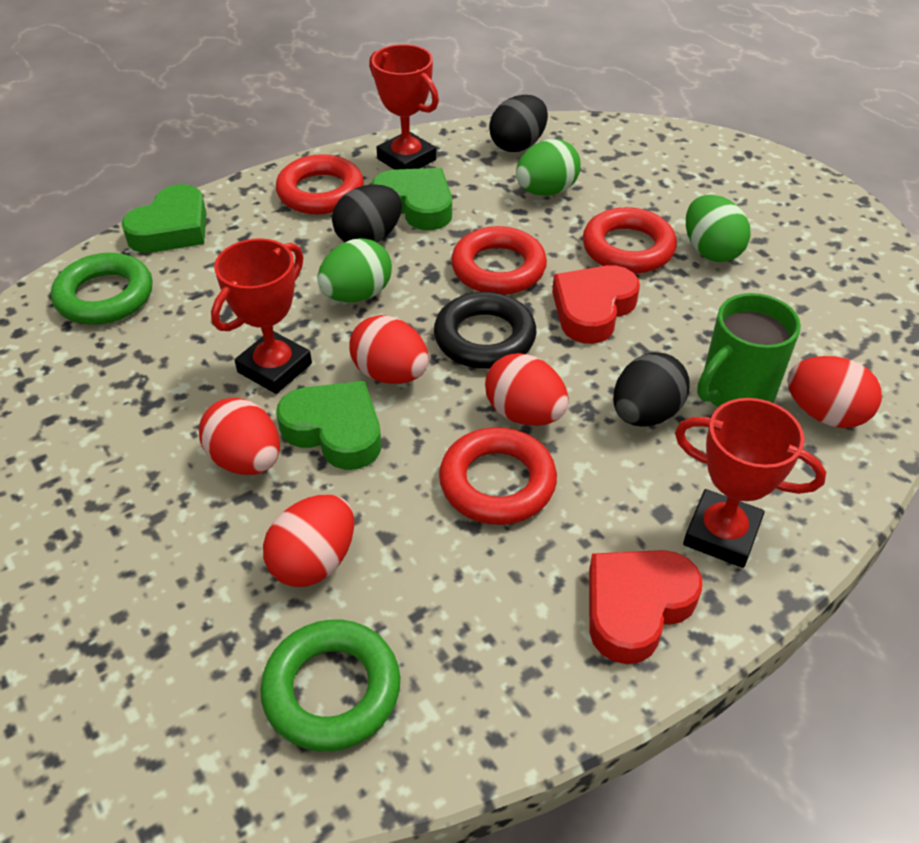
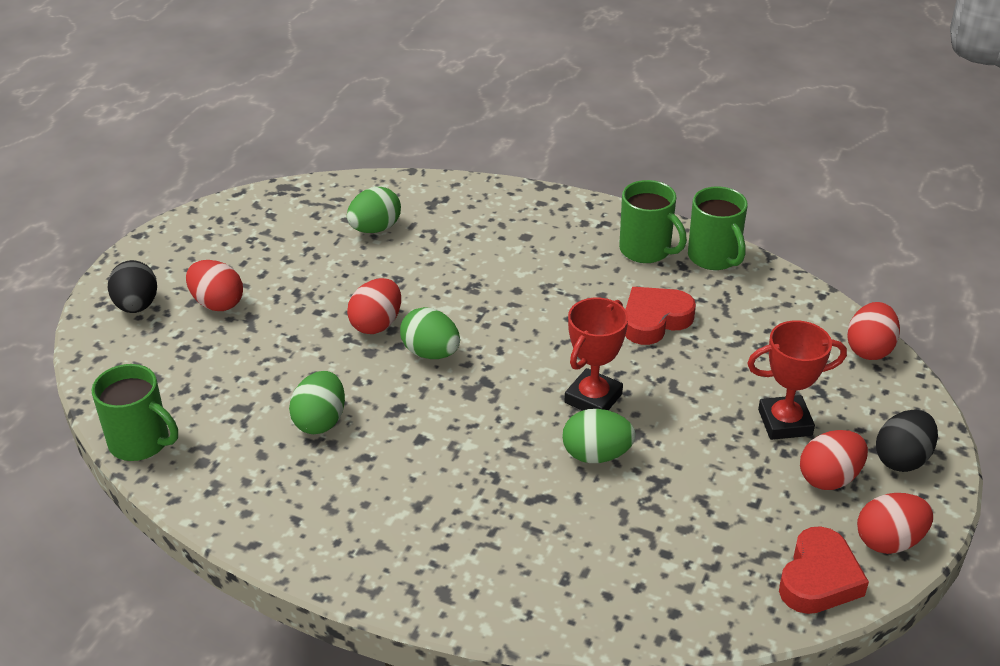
black egg: 3 -> 2
black ring: 1 -> 0
green egg: 3 -> 4
green heart: 3 -> 0
green mug: 1 -> 3
green ring: 2 -> 0
red ring: 4 -> 0
red trophy: 3 -> 2

